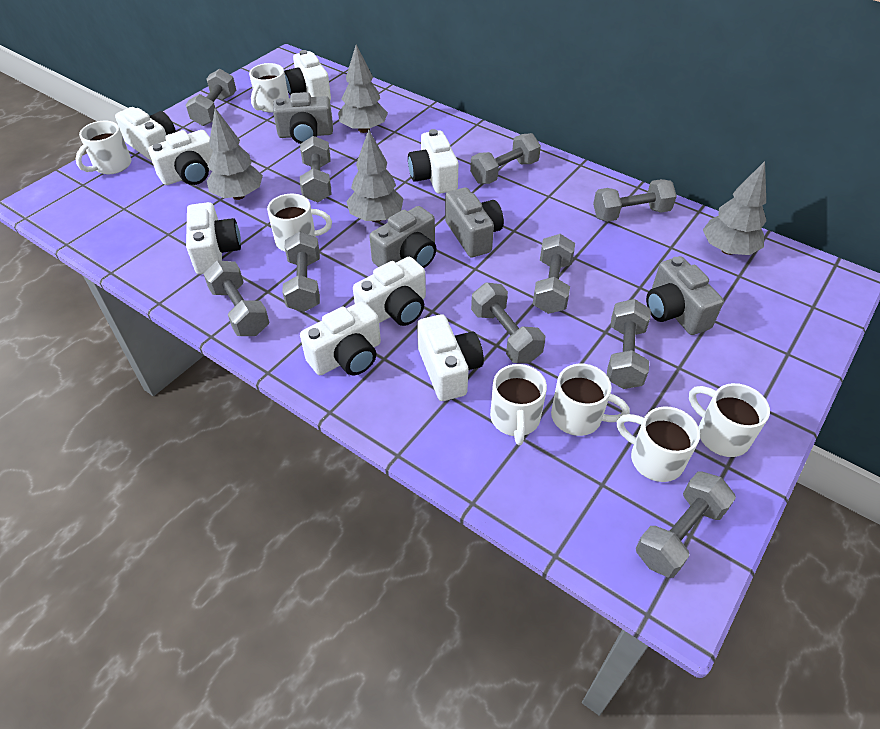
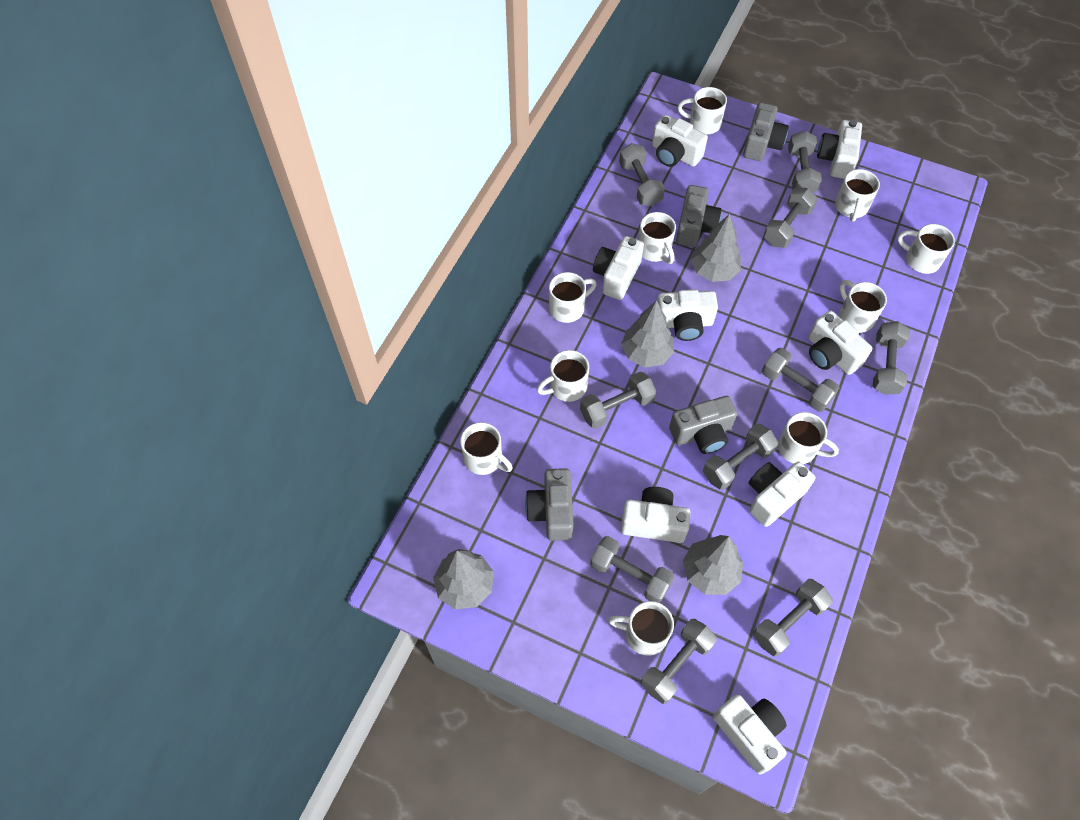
white mug: 7 -> 10

